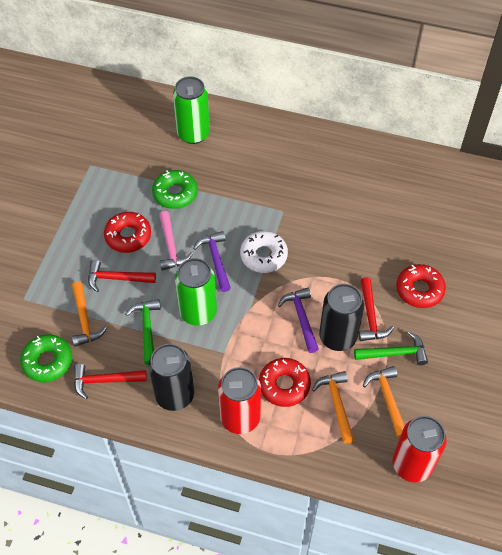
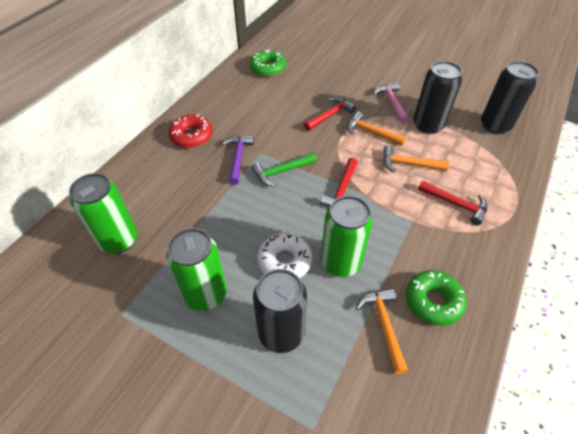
black can: 2 -> 3
green can: 2 -> 3
green hammer: 2 -> 1
purple hammer: 2 -> 1
red can: 2 -> 0
red donut: 3 -> 1

